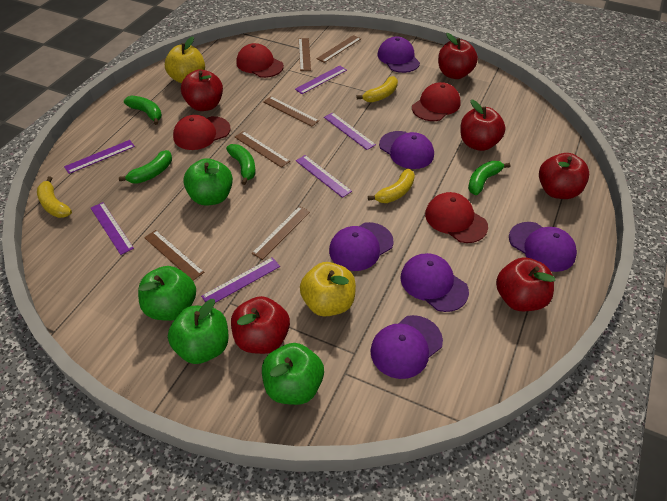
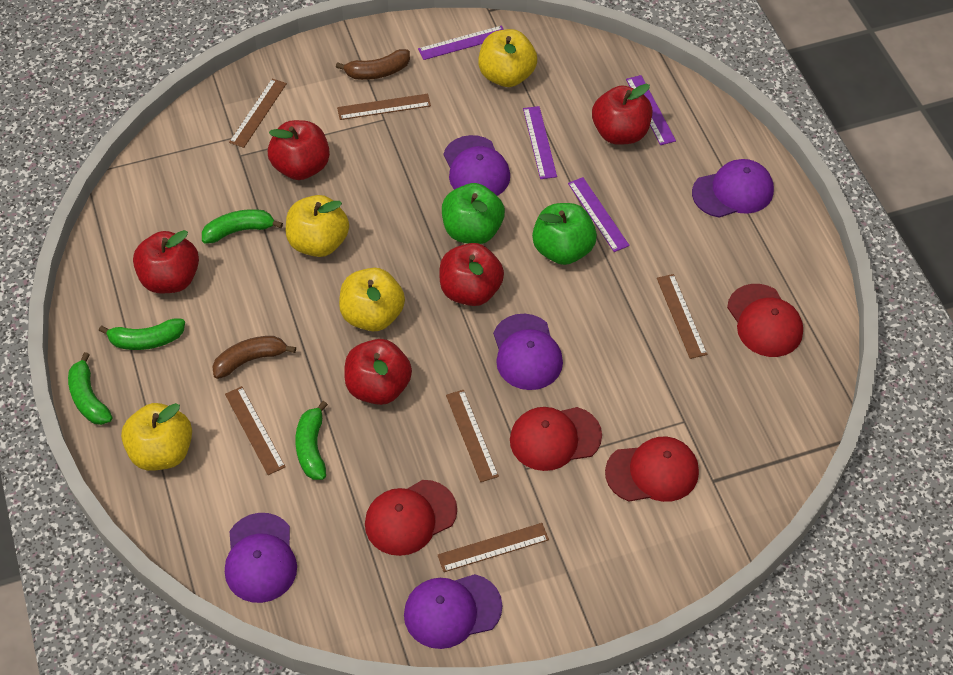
brown banana: 0 -> 2
green apple: 4 -> 2
purple cap: 6 -> 5
purple ruler: 6 -> 4
red apple: 6 -> 5
yellow apple: 2 -> 4
yellow banana: 3 -> 0

